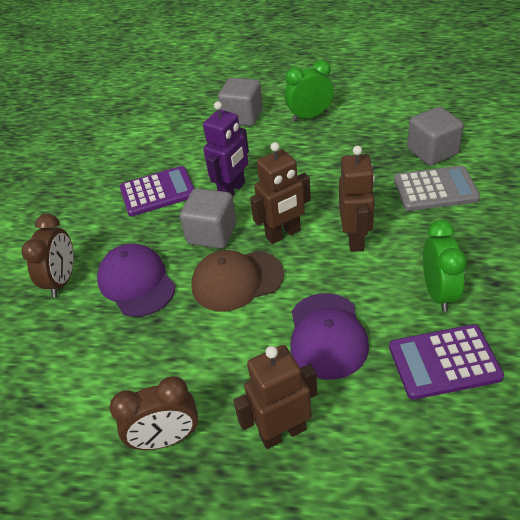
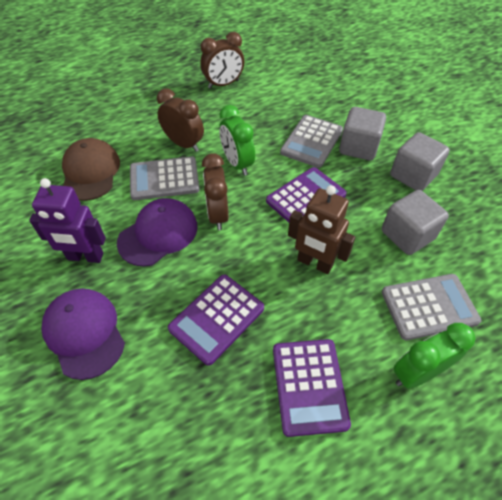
brown clock: 2 -> 3
brown robot: 3 -> 1
grey calculator: 1 -> 3
purple calculator: 2 -> 3

